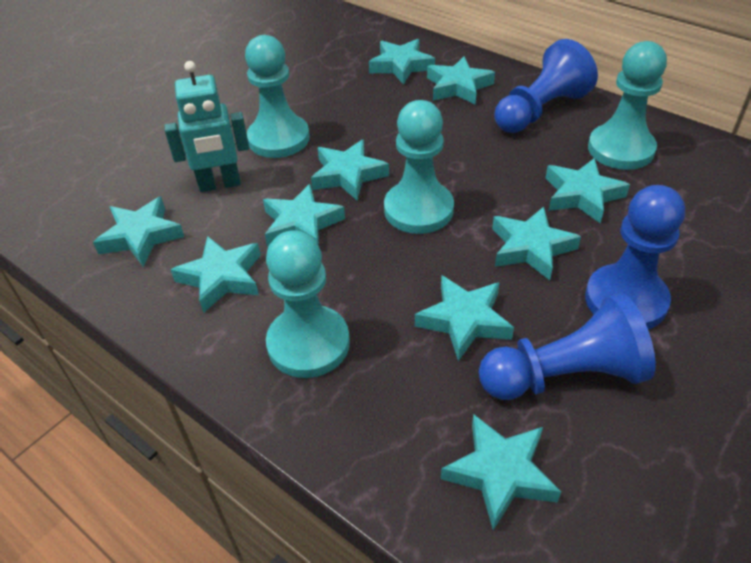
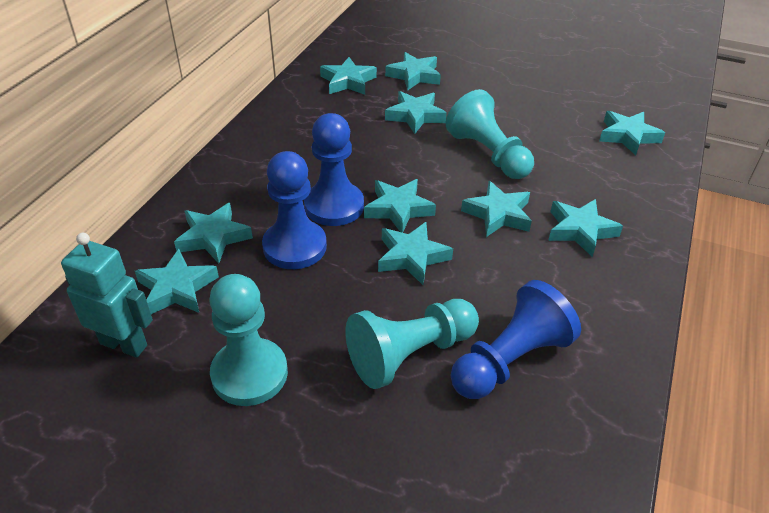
turquoise pawn: 4 -> 3

